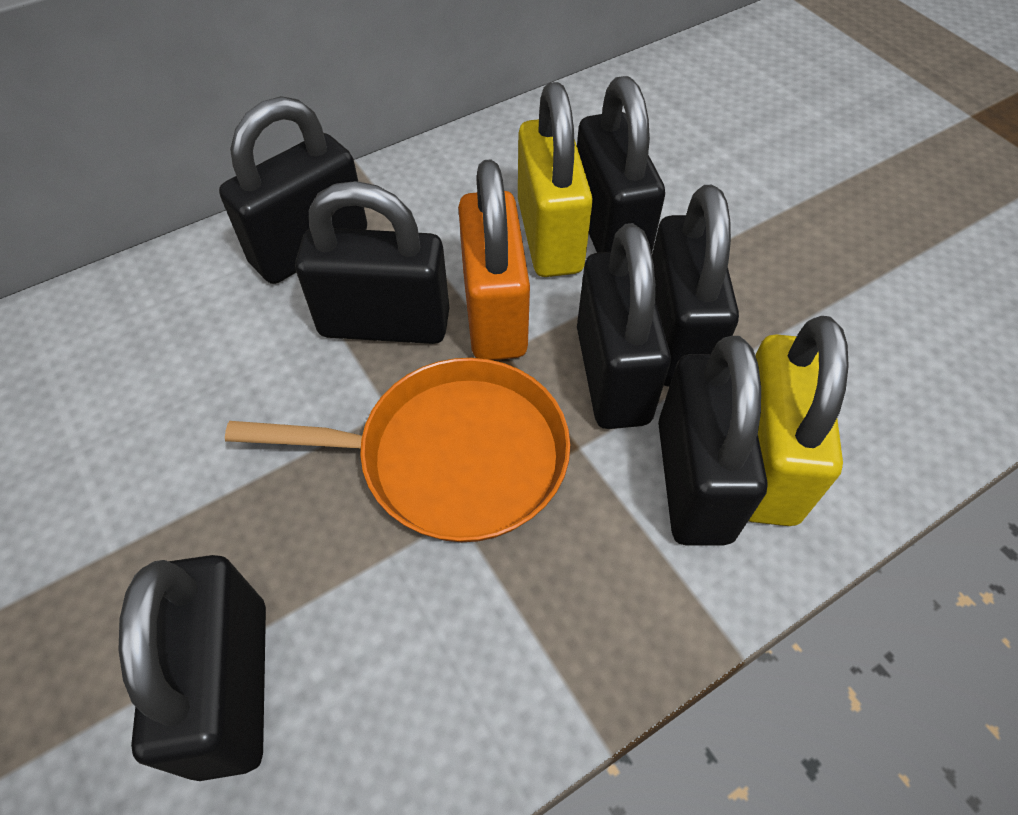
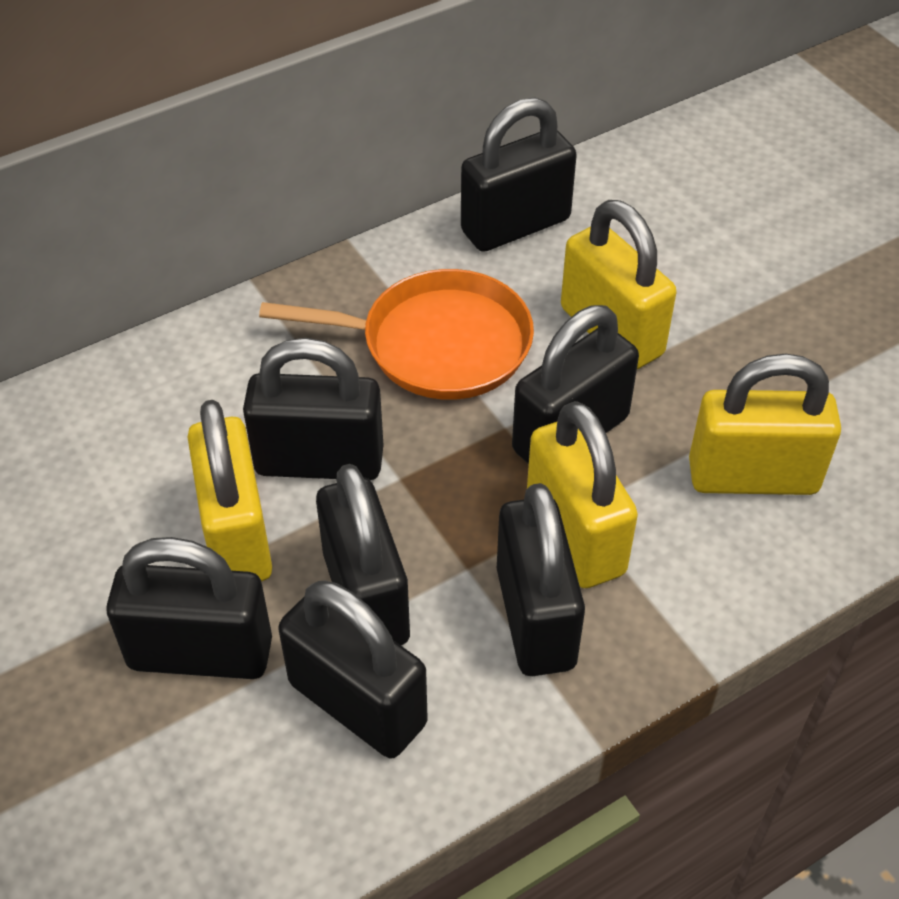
orange padlock: 1 -> 0
yellow padlock: 2 -> 4

